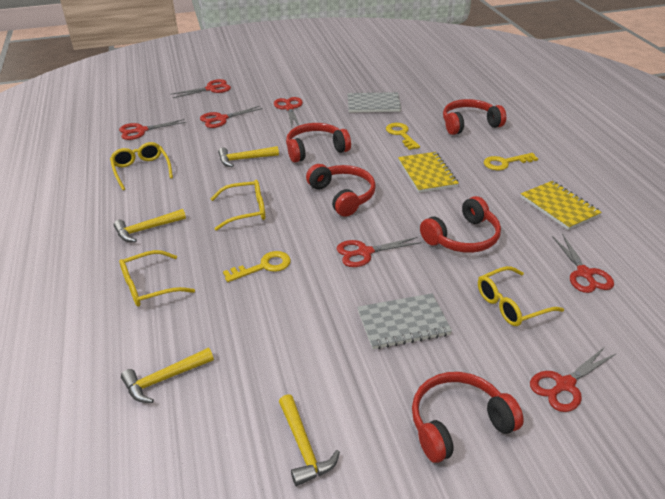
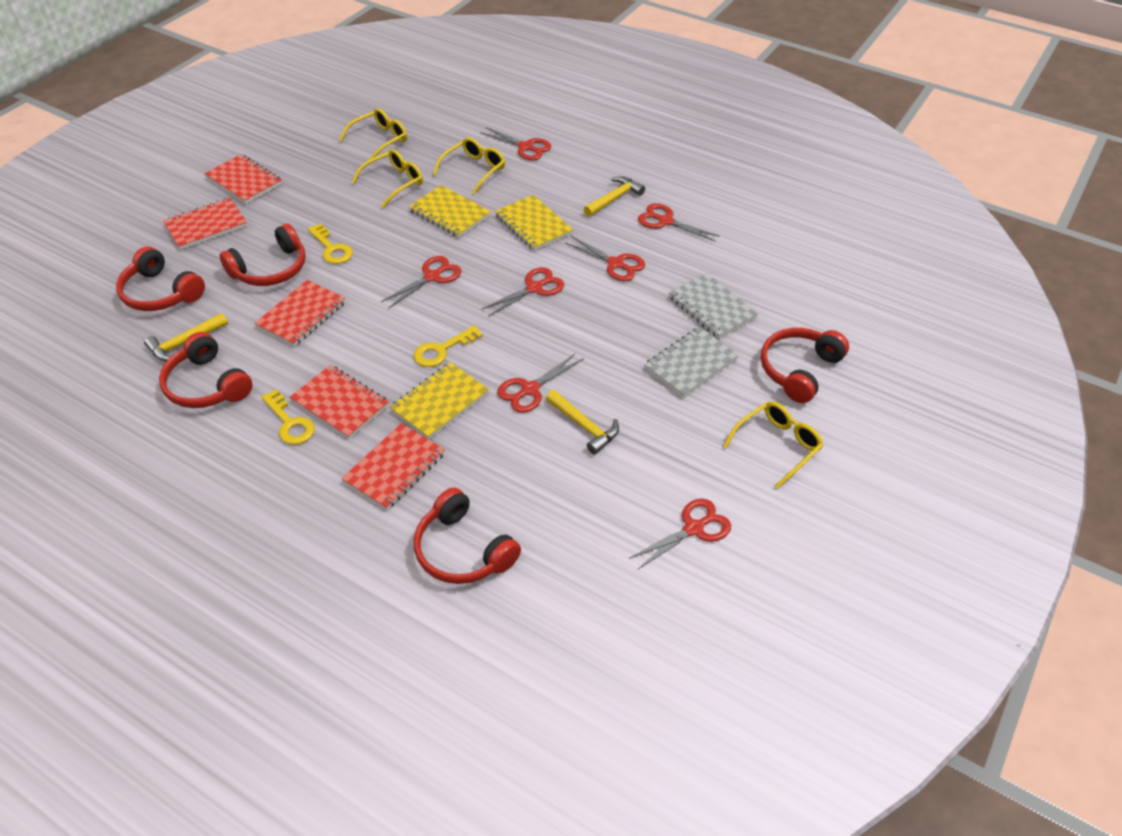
red notebook: 0 -> 5
yellow hammer: 4 -> 3
yellow notebook: 2 -> 3

